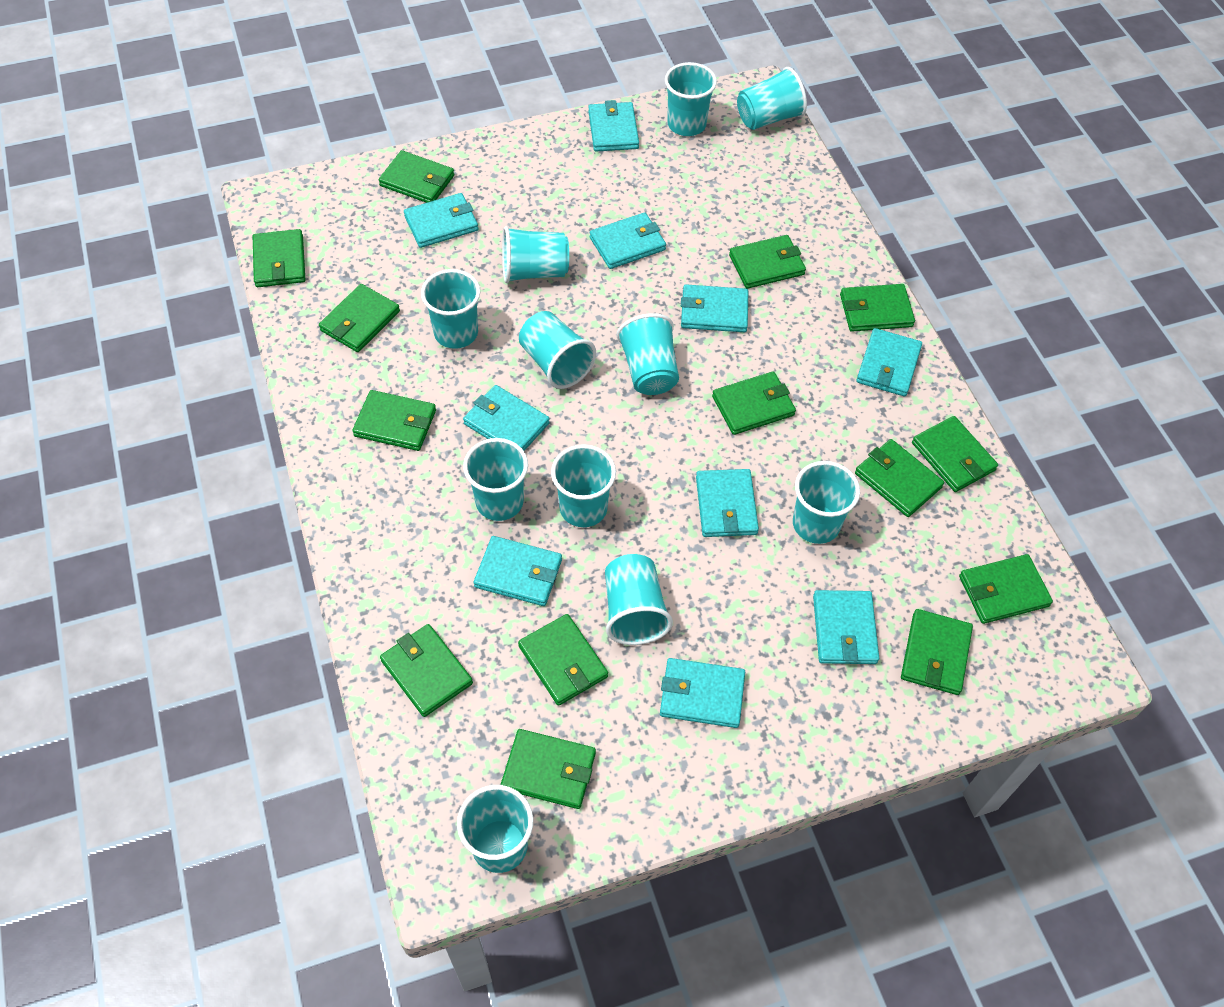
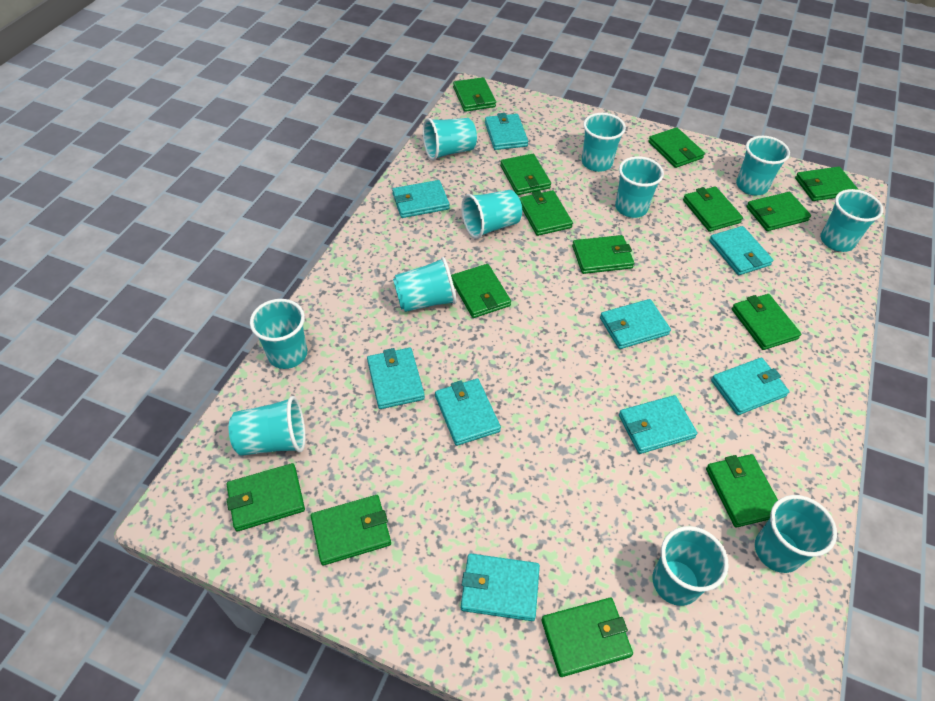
turquoise wallet: 10 -> 9

